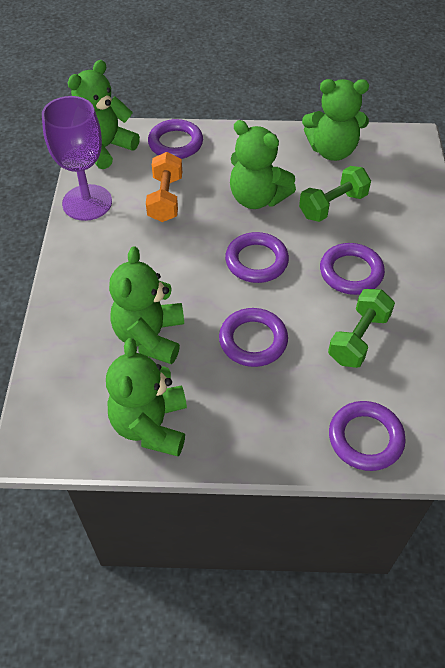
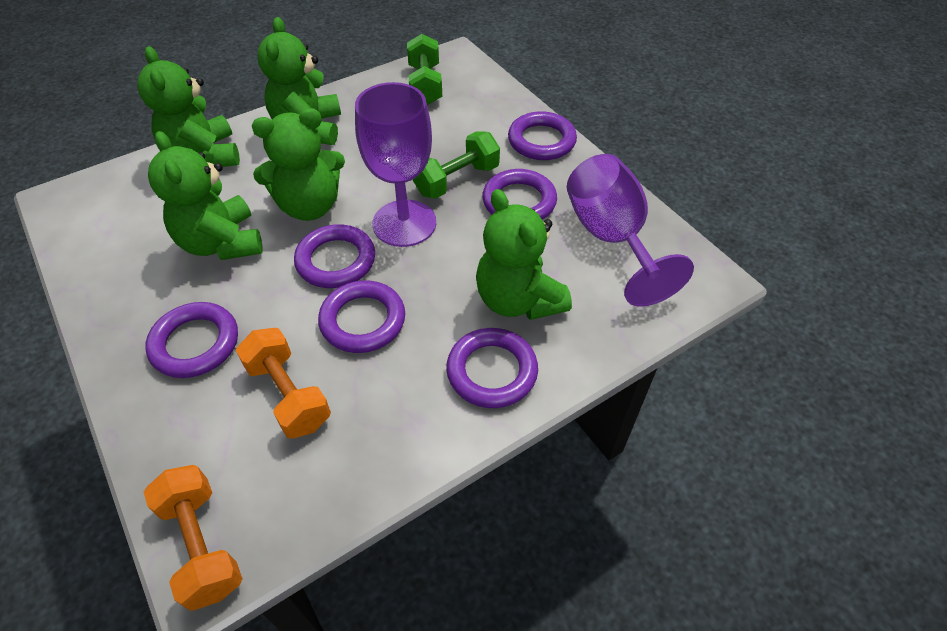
orange dumbbell: 1 -> 2
purple goblet: 1 -> 2
purple ring: 5 -> 6

